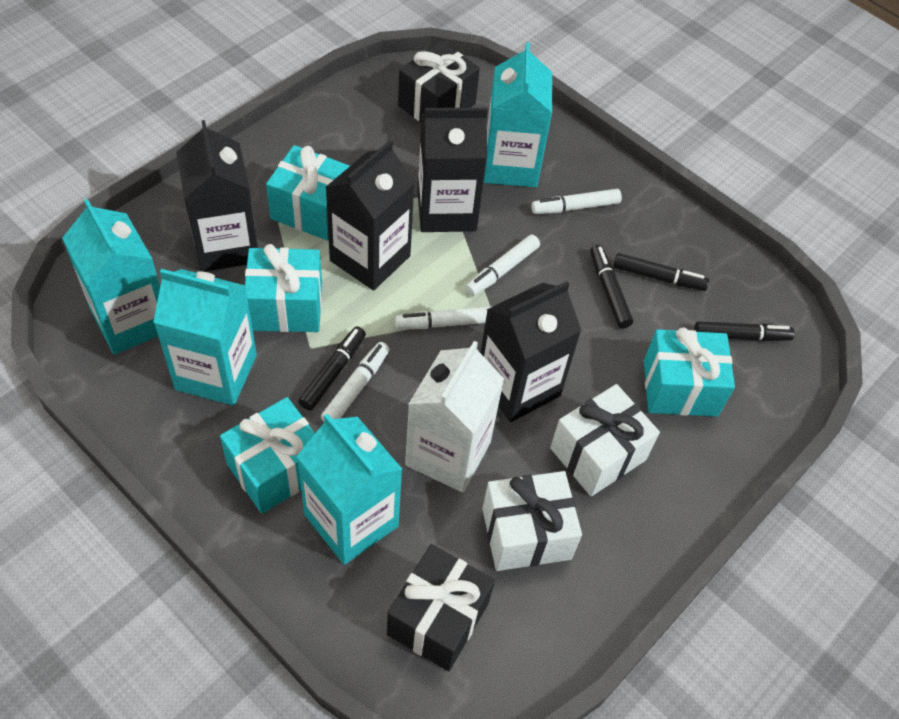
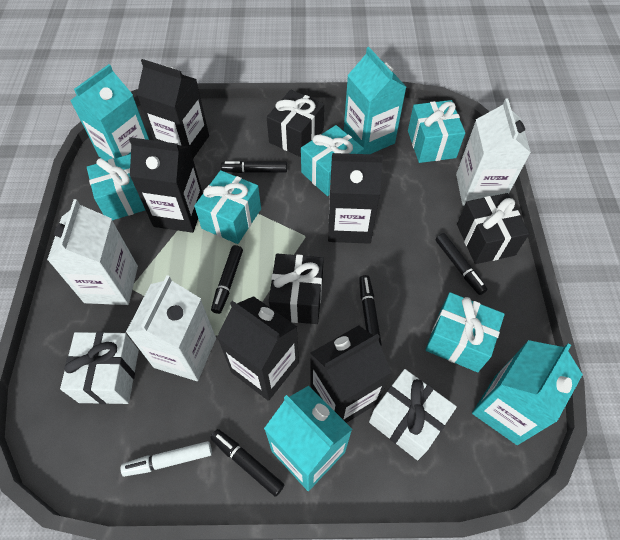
black carton: 4 -> 5
black gift: 2 -> 3
black marker: 4 -> 5
turquoise gift: 4 -> 5
white carton: 1 -> 3
white marker: 4 -> 1

